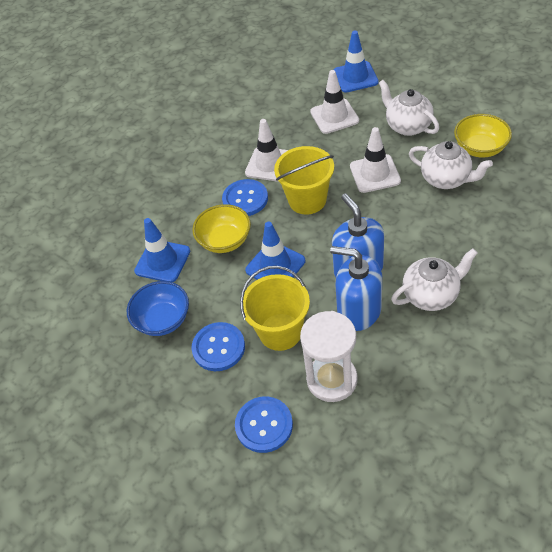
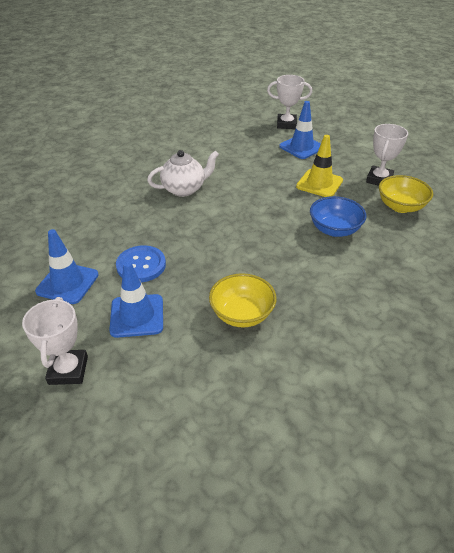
blue button: 3 -> 1
blue soap dispenser: 2 -> 0
white hourglass: 1 -> 0
white teapot: 3 -> 1
white traffic cone: 3 -> 0
white trophy: 0 -> 3
yellow bucket: 2 -> 0
yellow traffic cone: 0 -> 1

